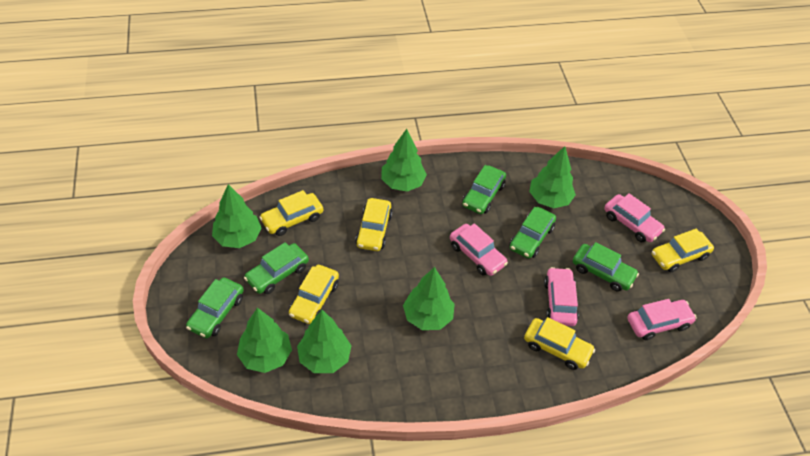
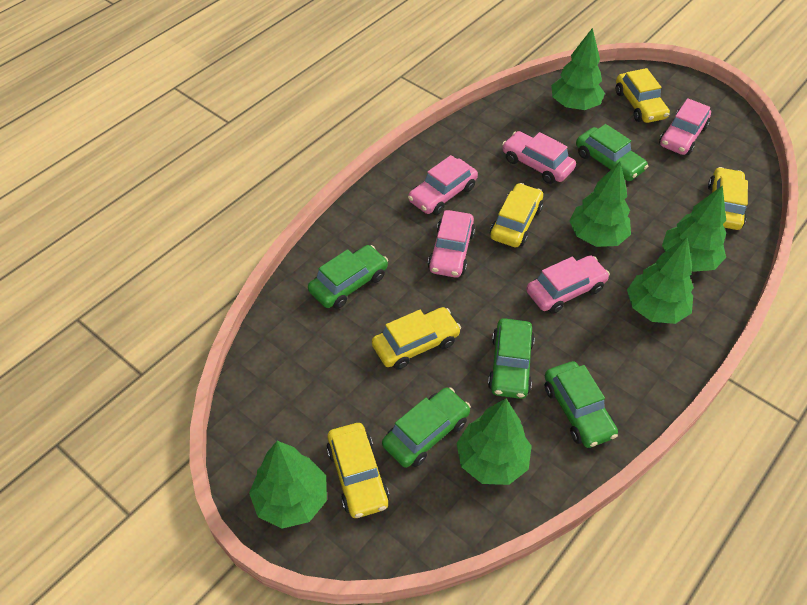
pink car: 4 -> 5

